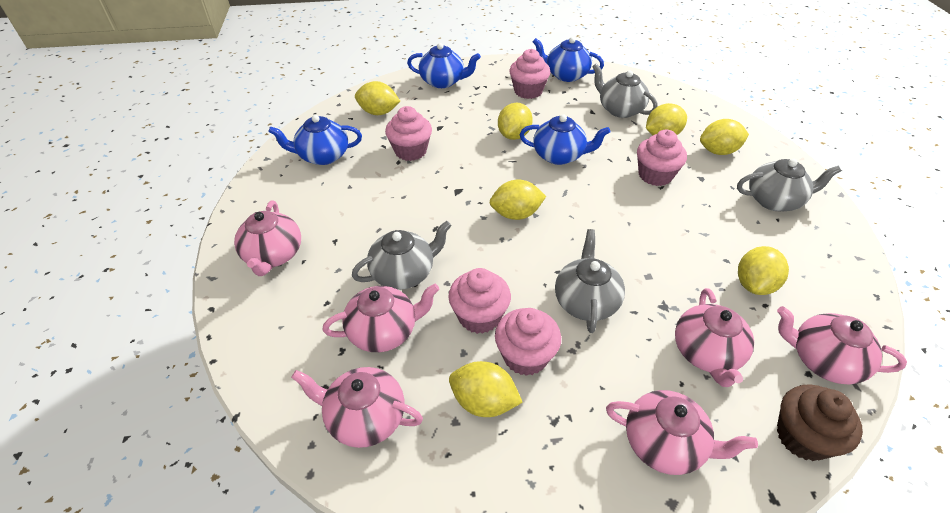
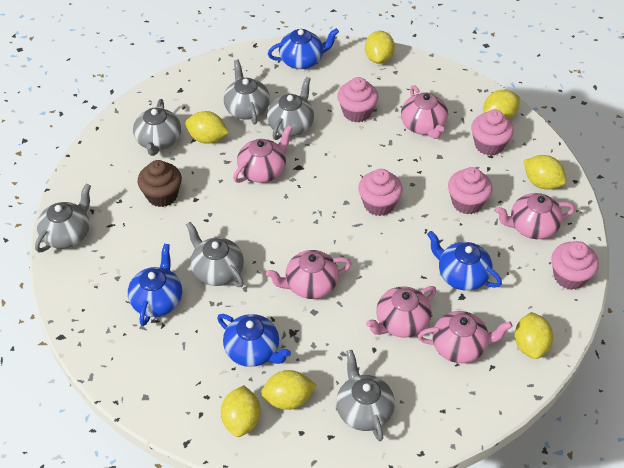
grey teapot: 4 -> 6

